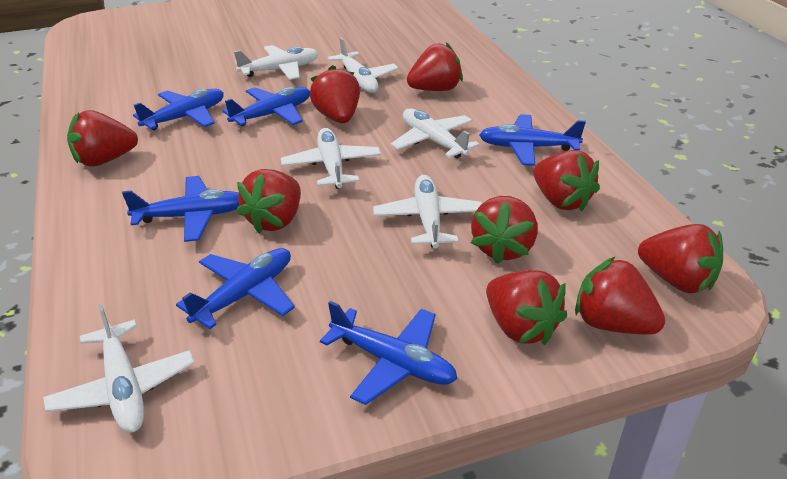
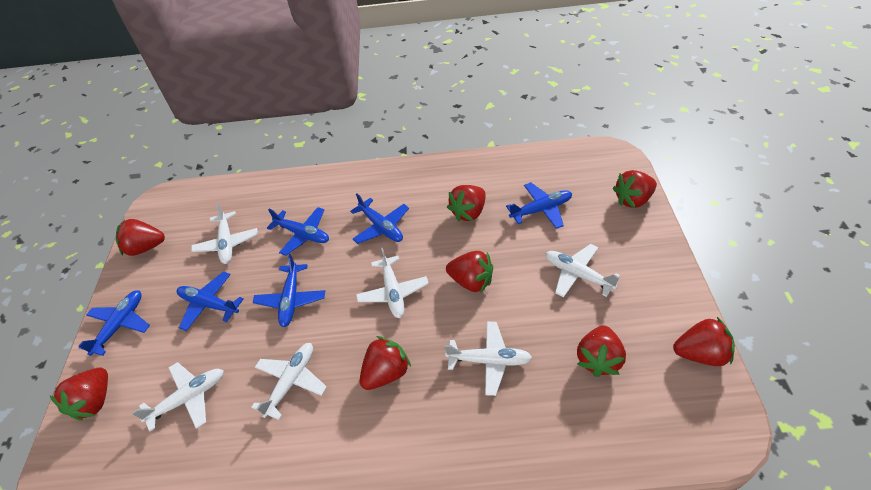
red strawberry: 9 -> 8

